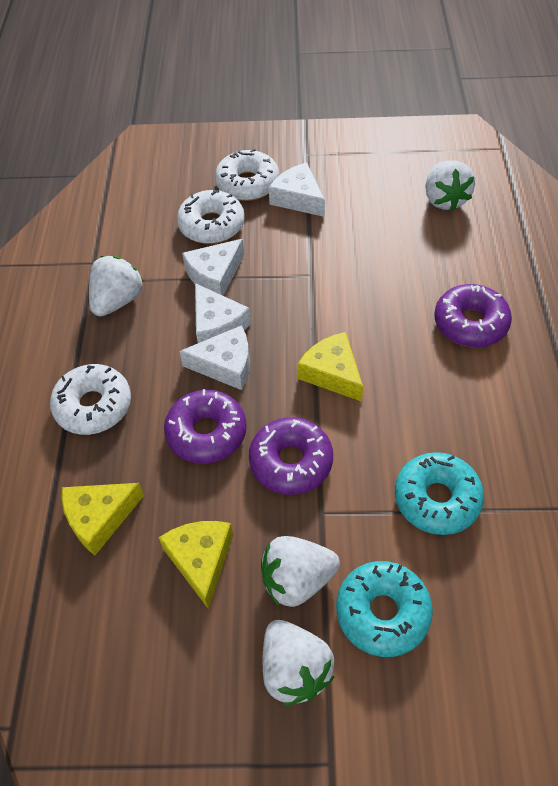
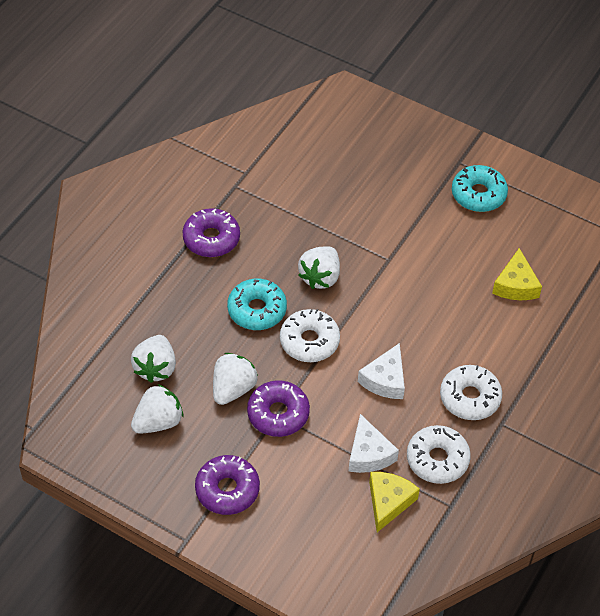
white cheese: 4 -> 2
yellow cheese: 3 -> 2

